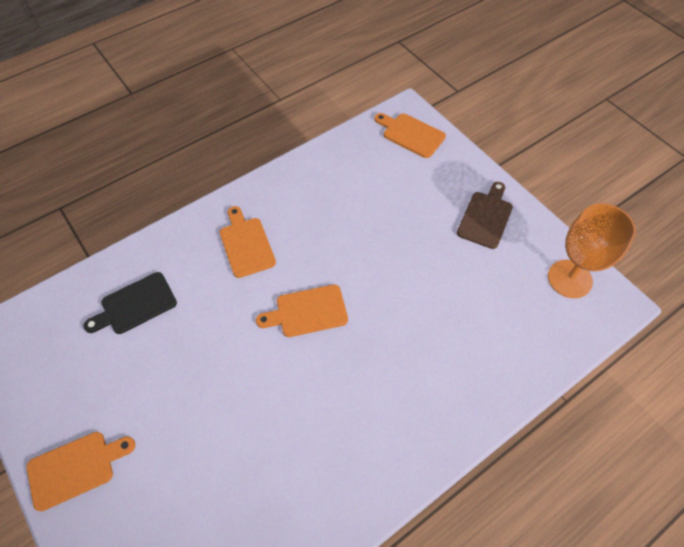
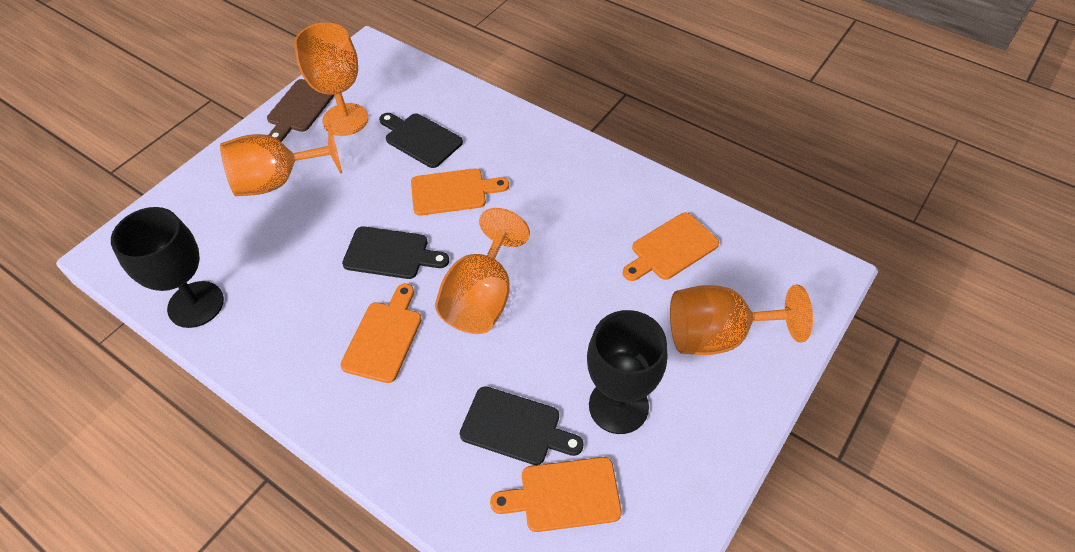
black cutting board: 1 -> 3
black goblet: 0 -> 2
orange goblet: 1 -> 4

